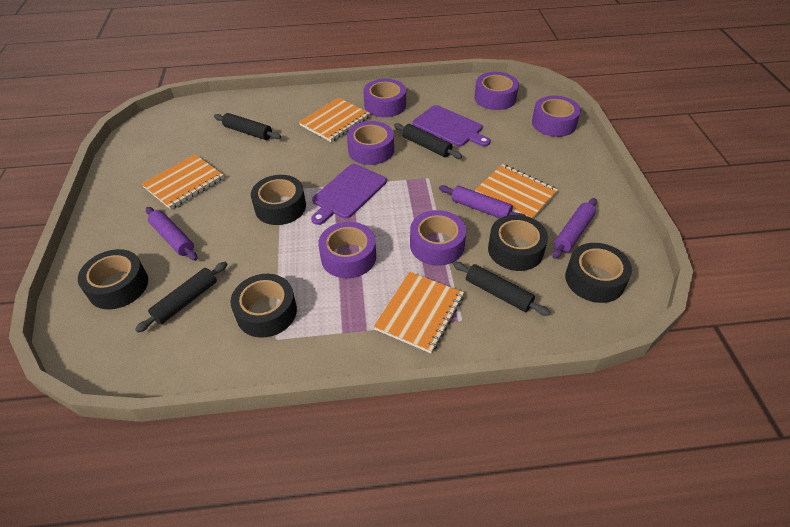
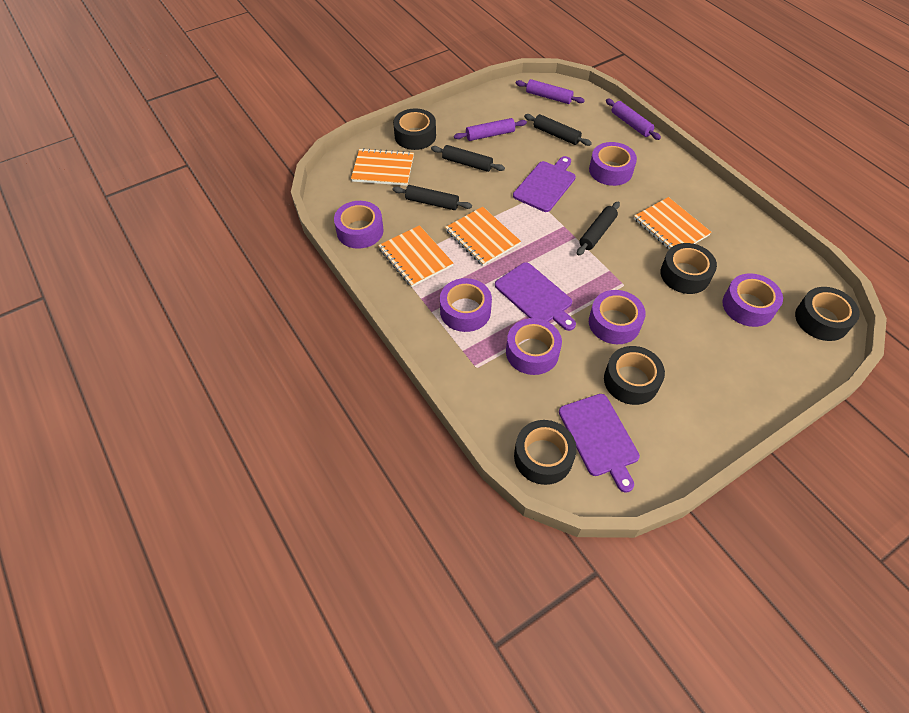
purple cutting board: 2 -> 3

